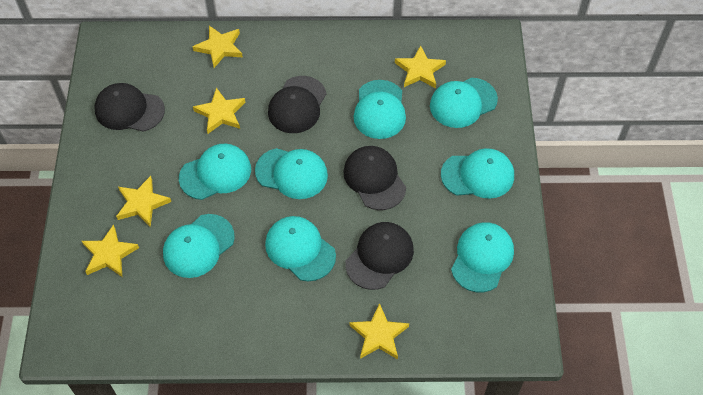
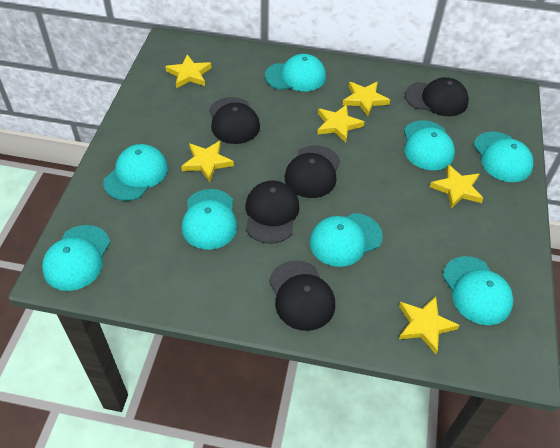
black cap: 4 -> 5

